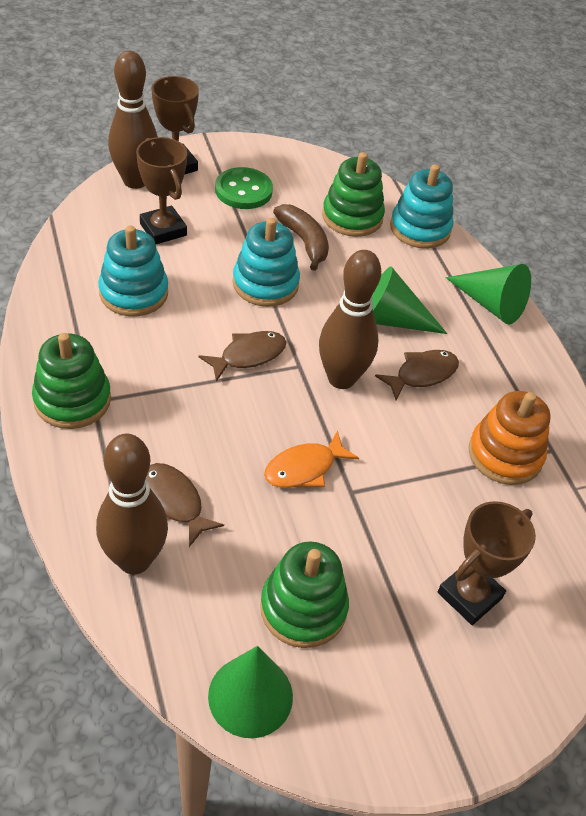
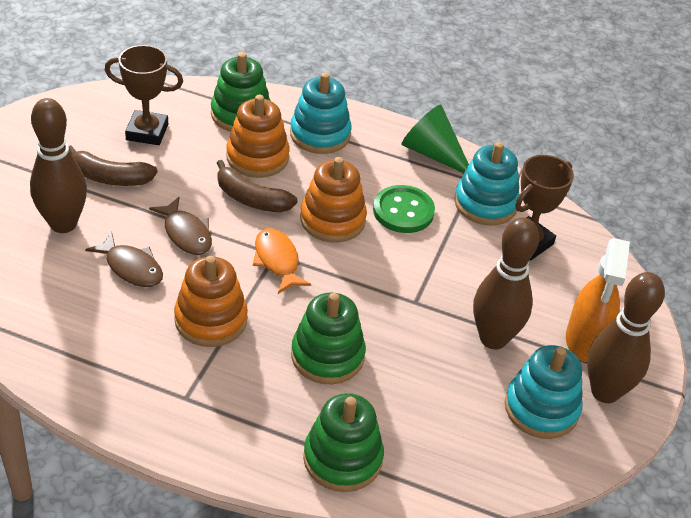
brown banana: 1 -> 2
brown fish: 3 -> 2
brown trophy: 3 -> 2
green cone: 3 -> 1
orange spray bottle: 0 -> 1
orange stacking toy: 1 -> 3

